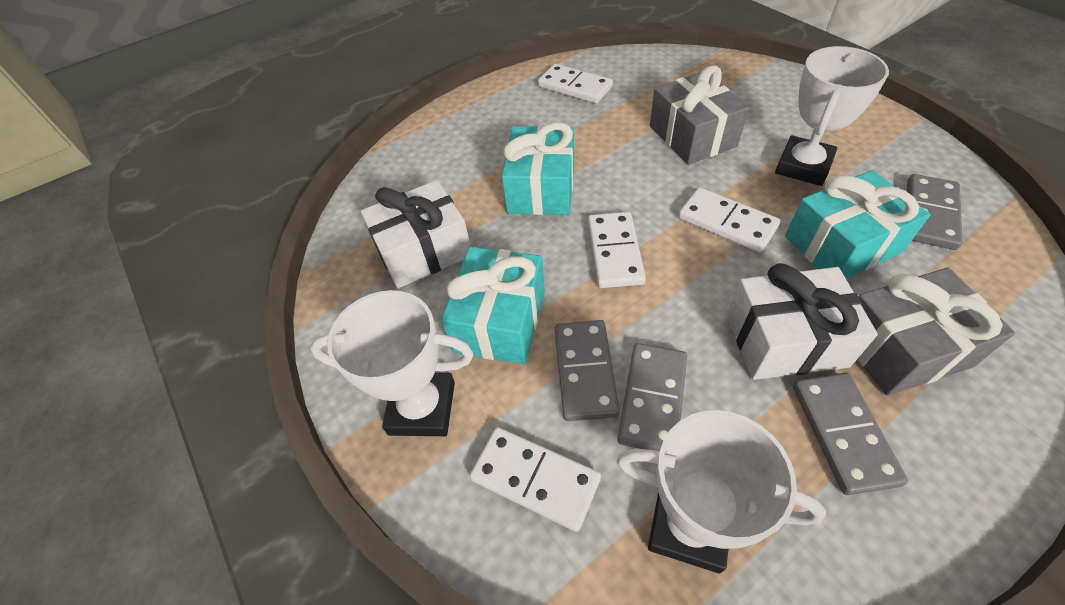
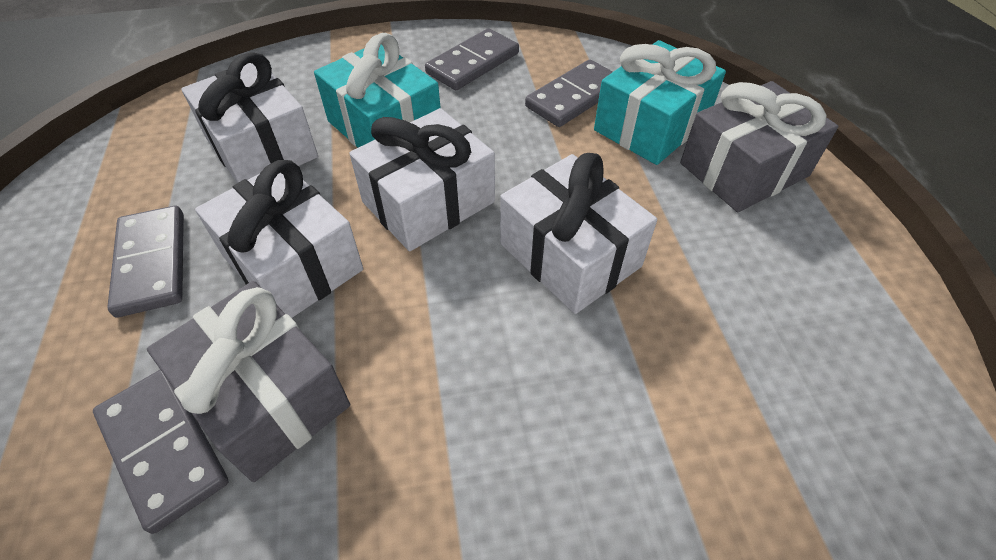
turquoise gift: 3 -> 2
white domino: 4 -> 0
white gift: 2 -> 4
white trophy: 3 -> 0

